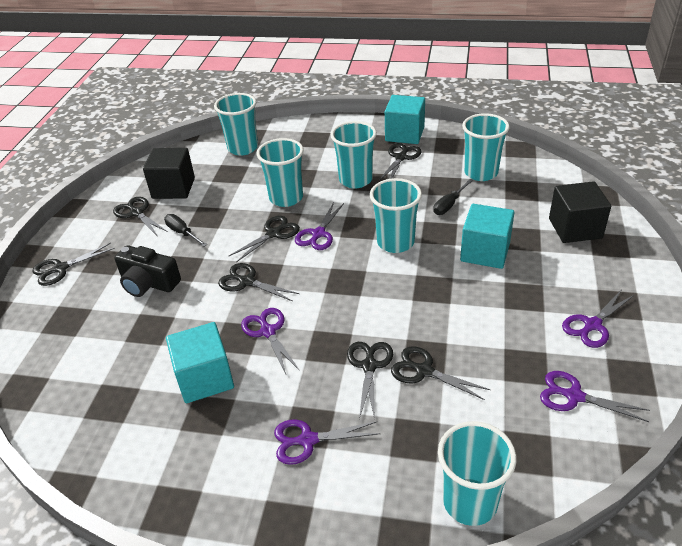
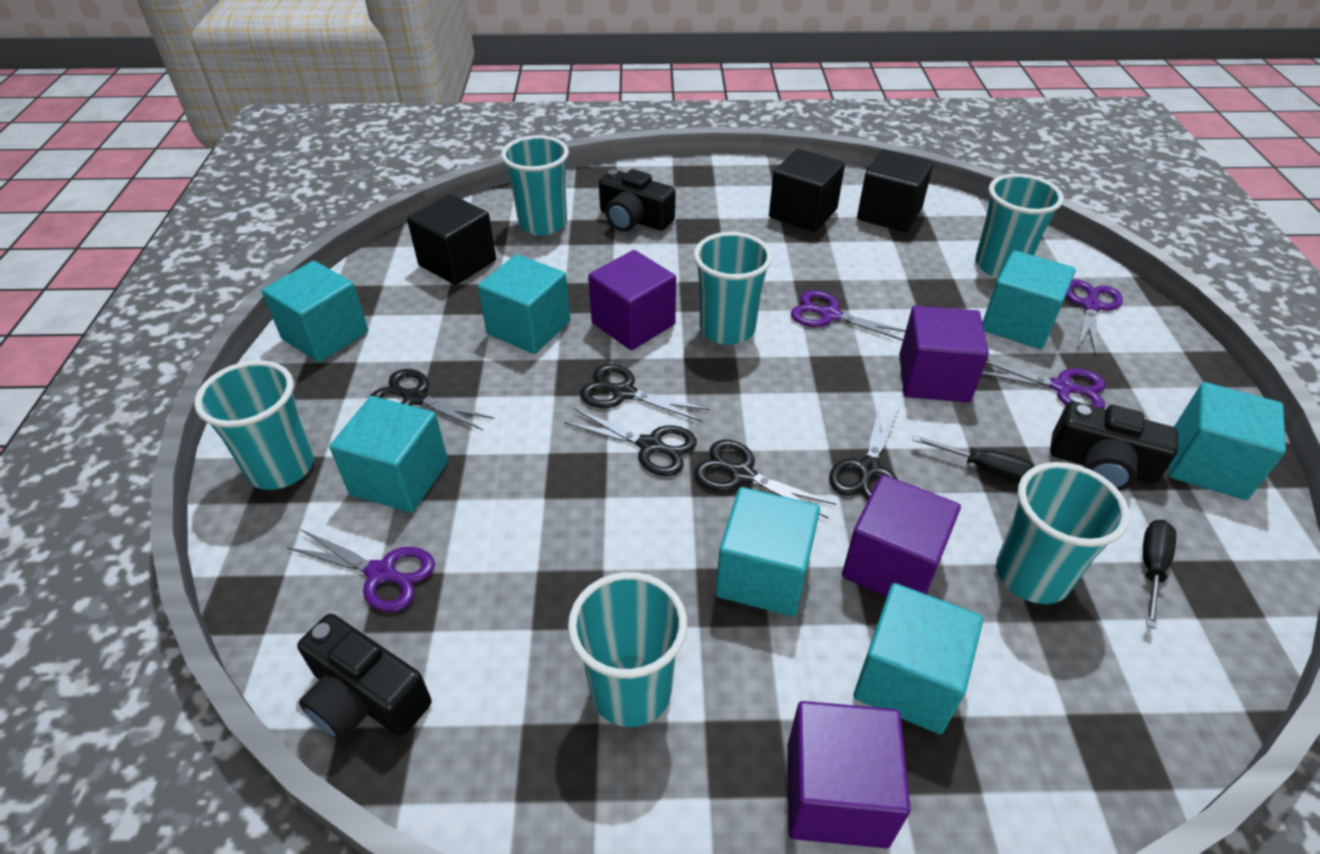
black camera: 1 -> 3
black cube: 2 -> 3
black scissors: 7 -> 5
purple cube: 0 -> 4
purple scissors: 5 -> 4
turquoise cube: 3 -> 7

